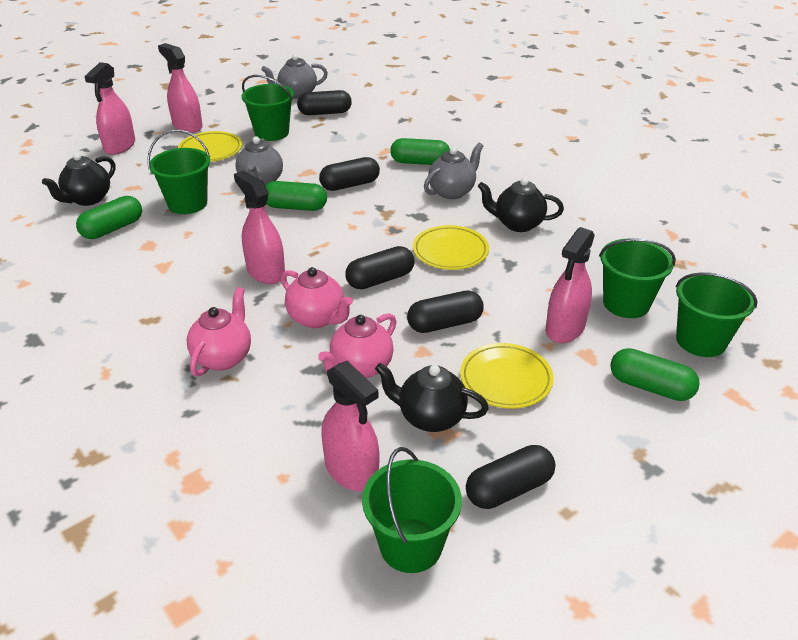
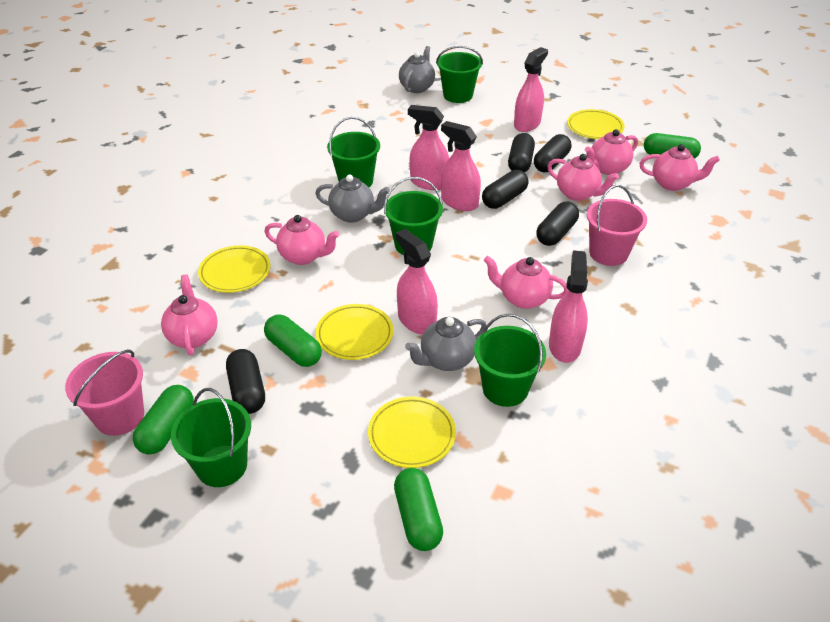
black teapot: 3 -> 0
pink bucket: 0 -> 2
pink teapot: 3 -> 6
yellow plate: 3 -> 4

